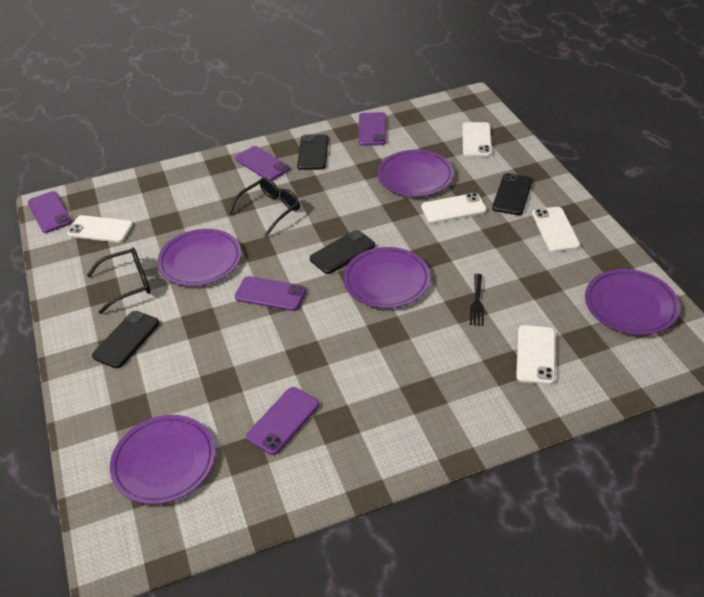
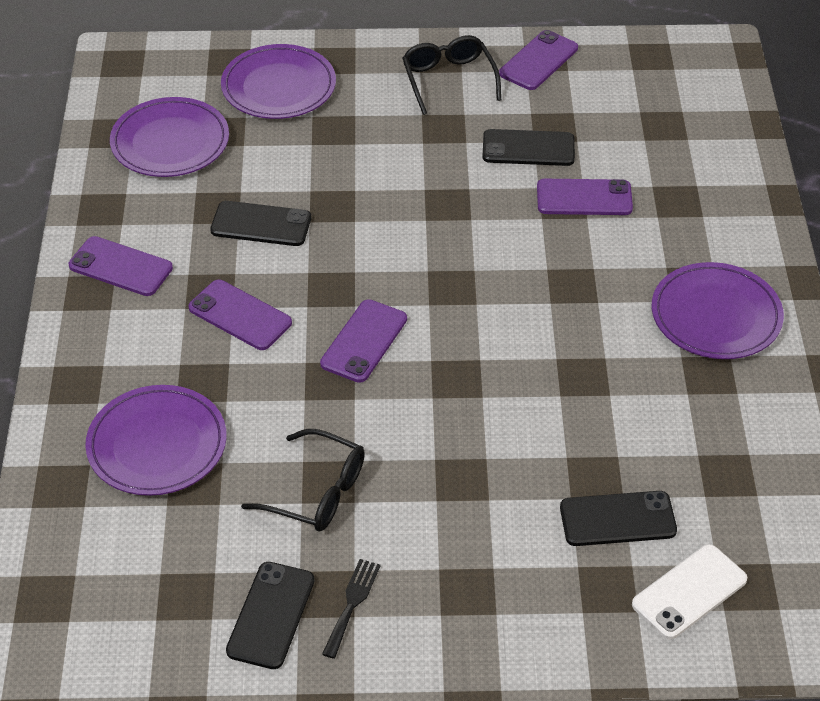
purple plate: 5 -> 4
white phone: 5 -> 1

